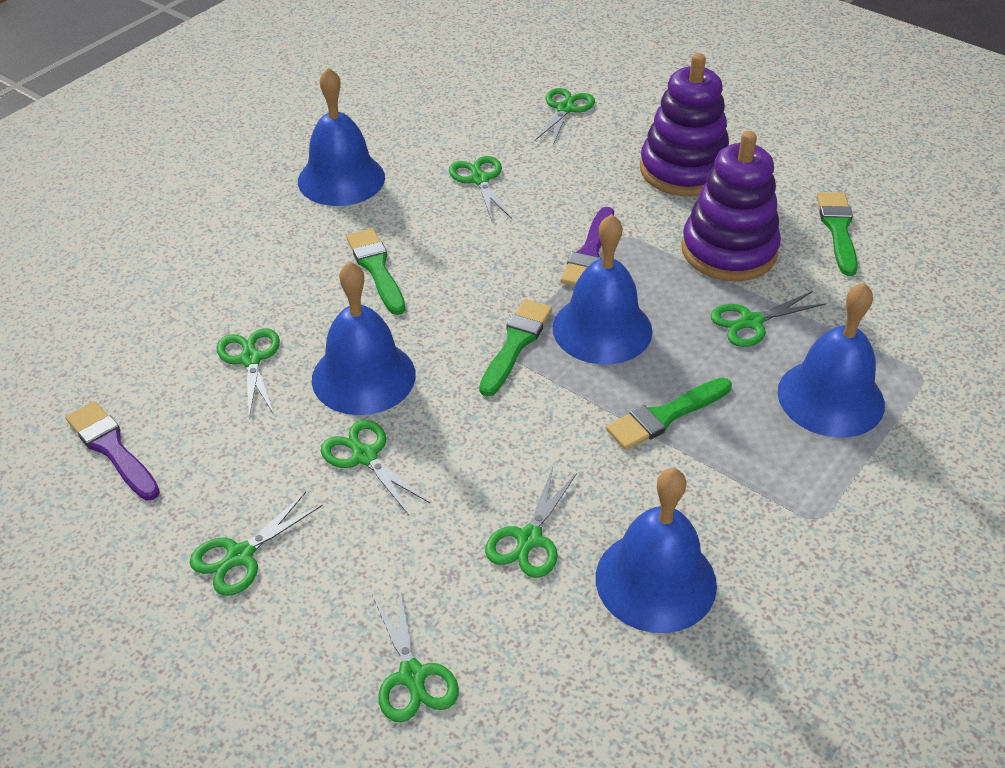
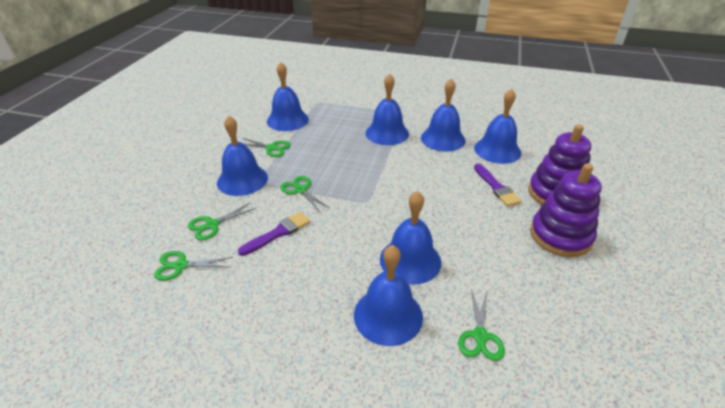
blue bell: 5 -> 7
green brush: 4 -> 0
green scissors: 8 -> 5

